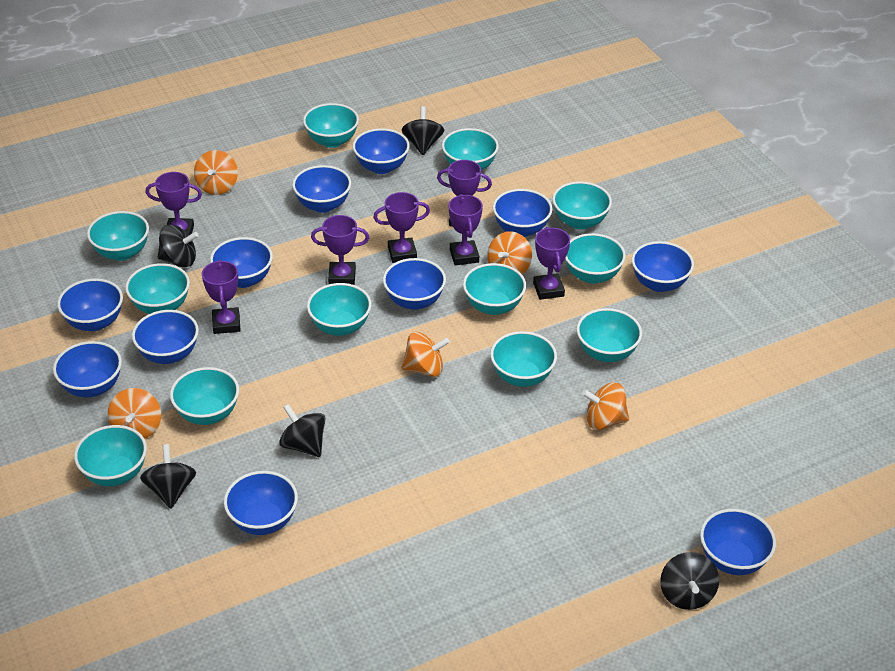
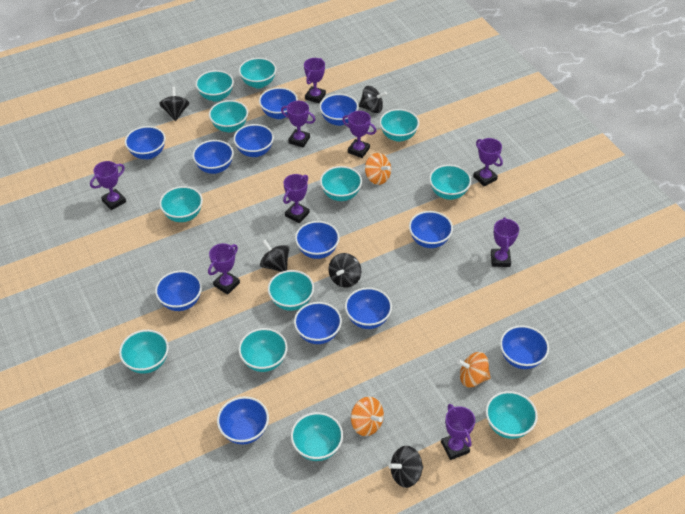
blue bowl: 11 -> 12
orange spinning top: 5 -> 3
purple trophy: 7 -> 9

